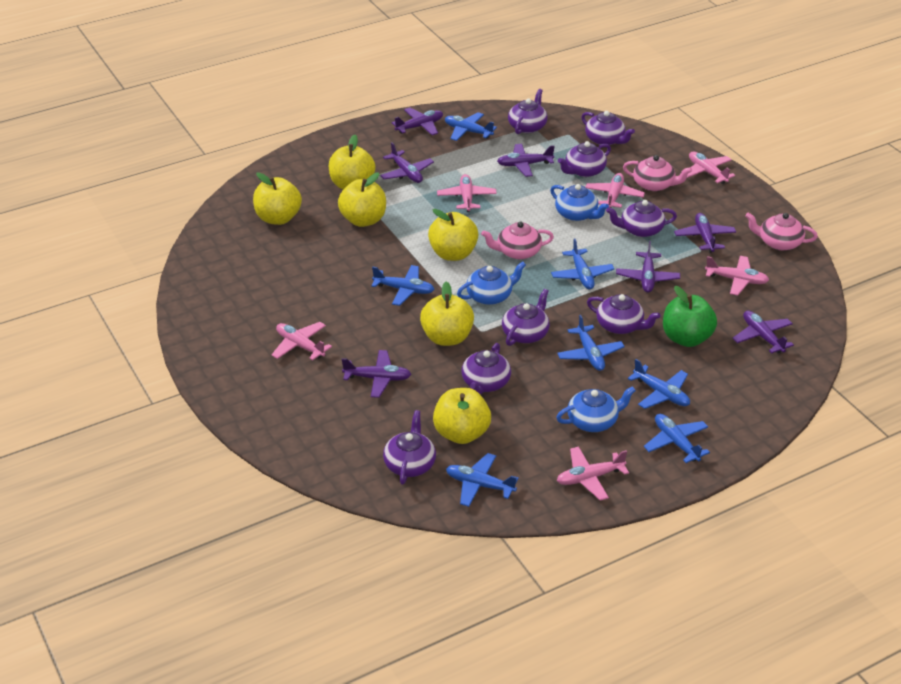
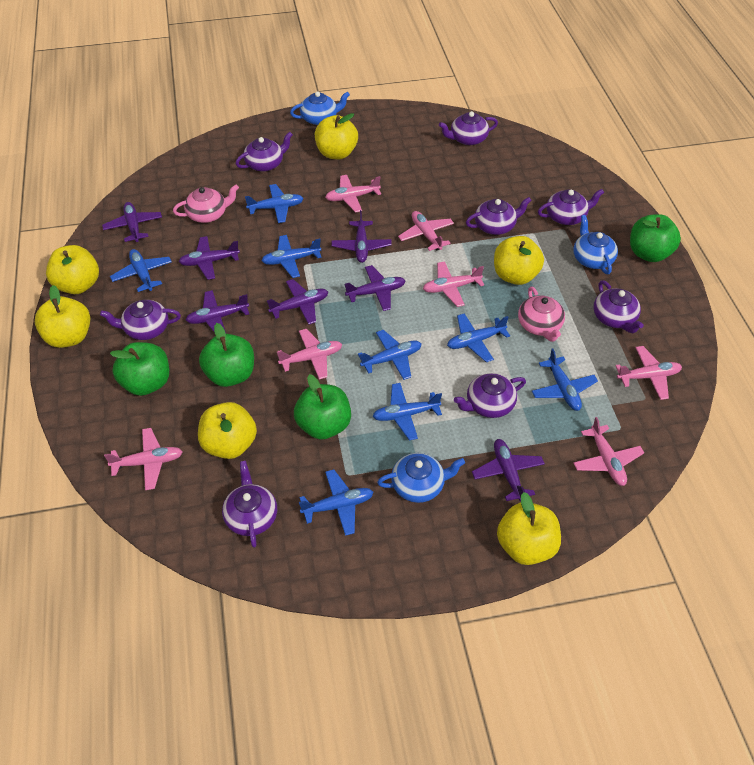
blue plane: 7 -> 8
green apple: 1 -> 4
pink plane: 6 -> 7
pink teapot: 3 -> 2

